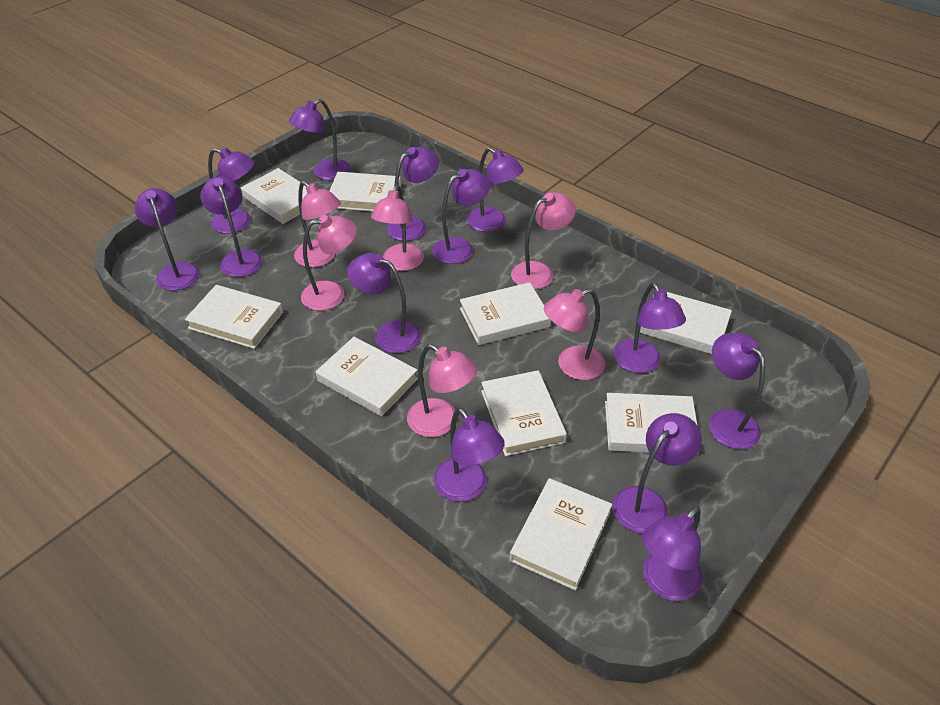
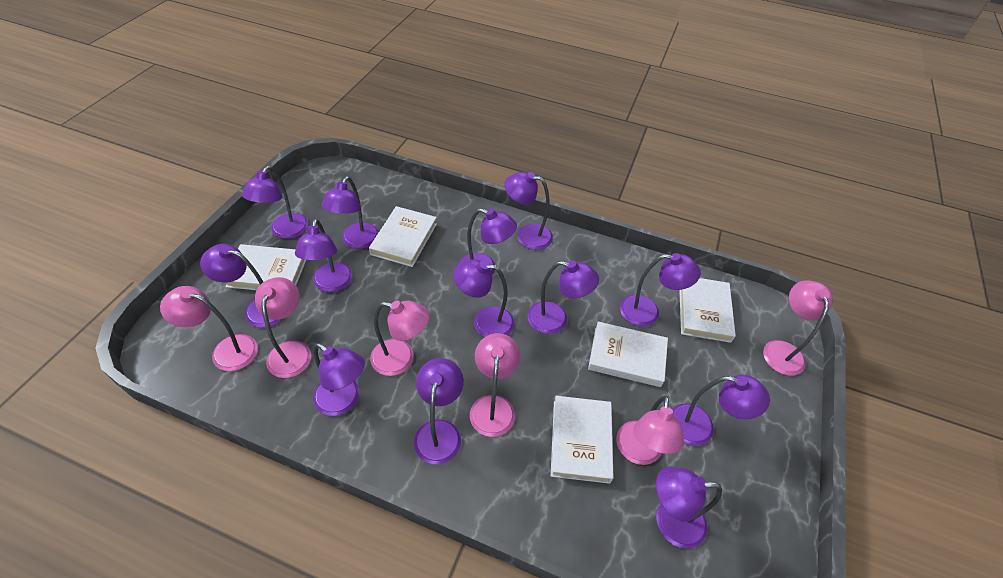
white book: 9 -> 5

